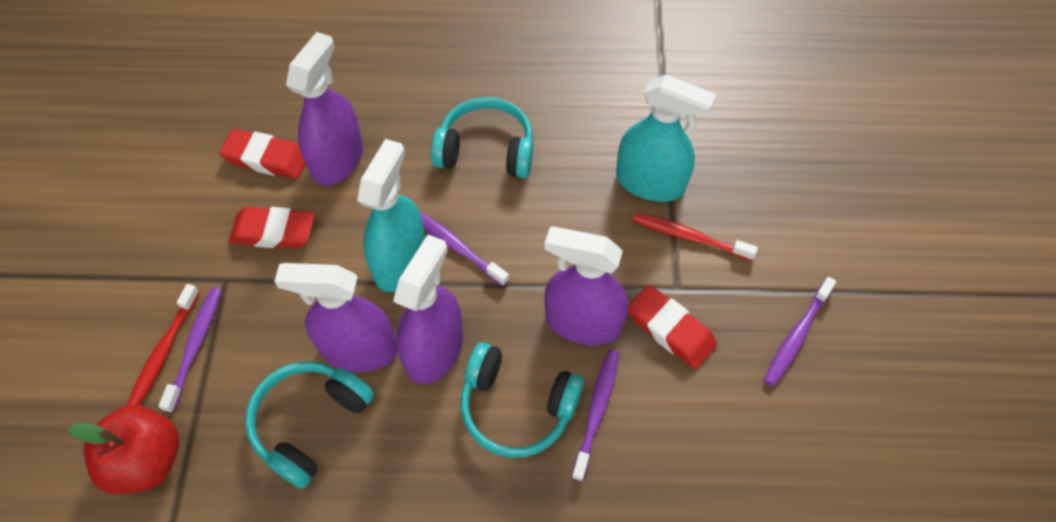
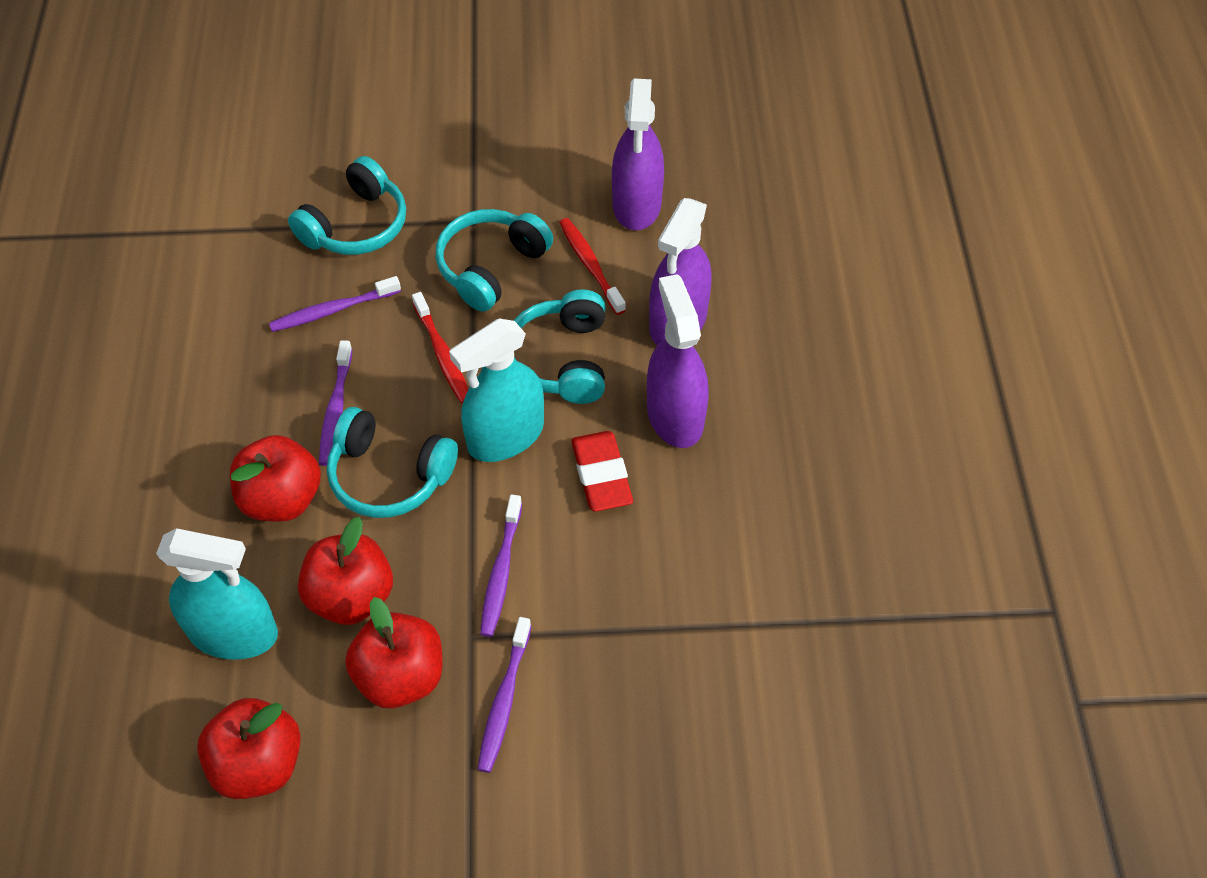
purple spray bottle: 4 -> 3
red apple: 1 -> 4
red eraser: 3 -> 1
turquoise headphones: 3 -> 4

